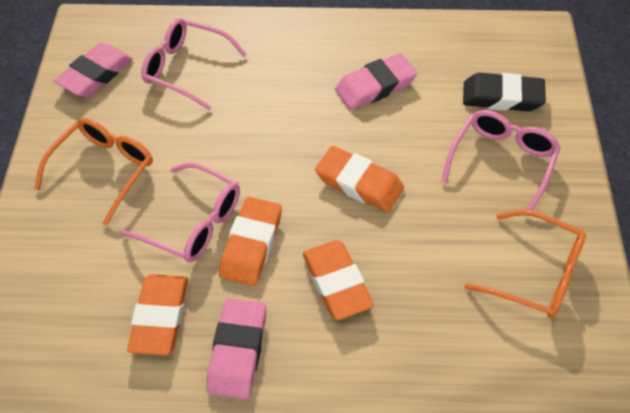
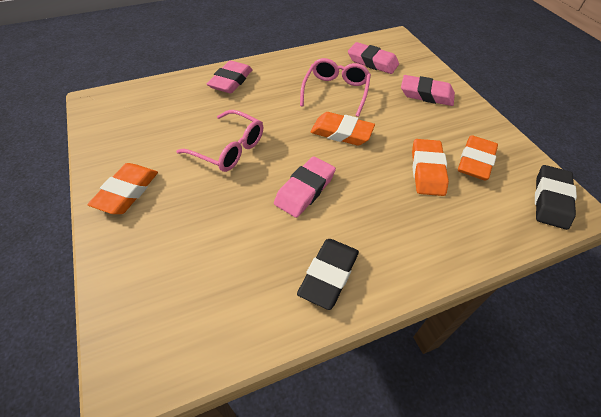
black eraser: 1 -> 2
orange glasses: 2 -> 0
pink eraser: 3 -> 4
pink glasses: 3 -> 2

